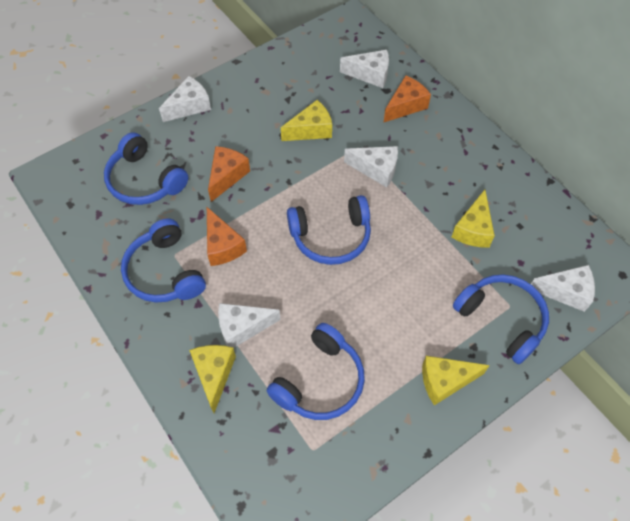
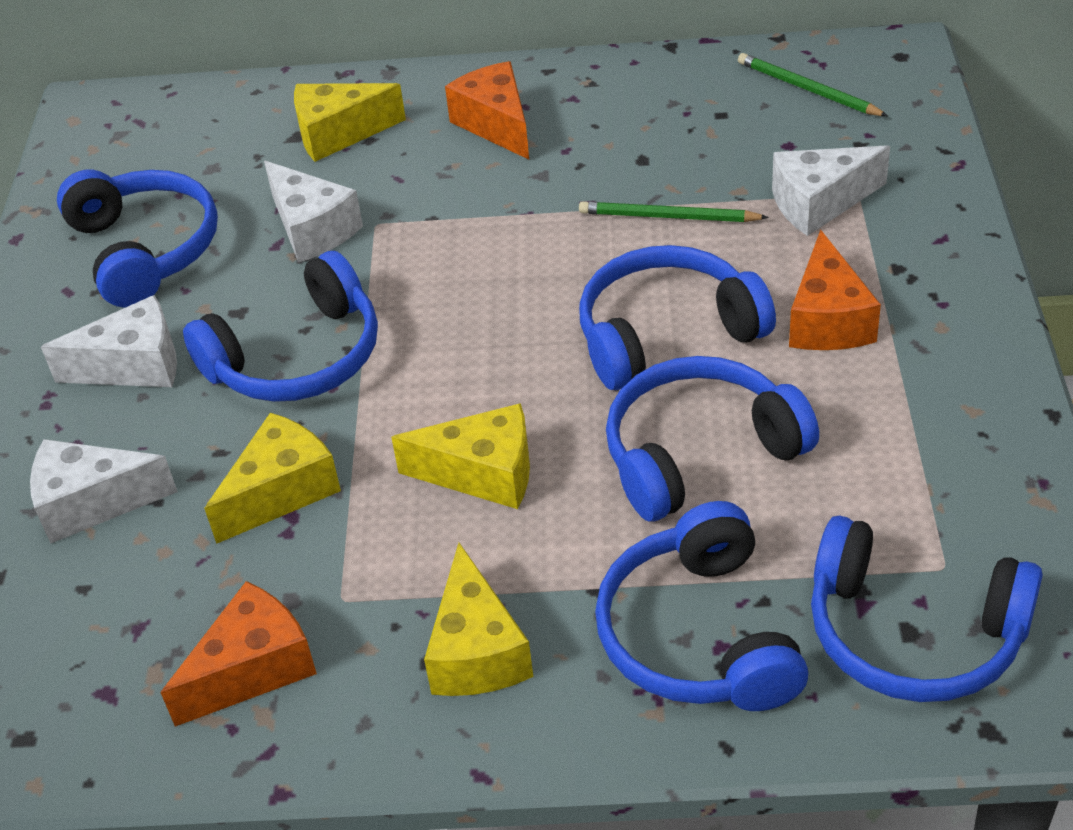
blue headphones: 5 -> 6
green pencil: 0 -> 2
white cheese: 5 -> 4

